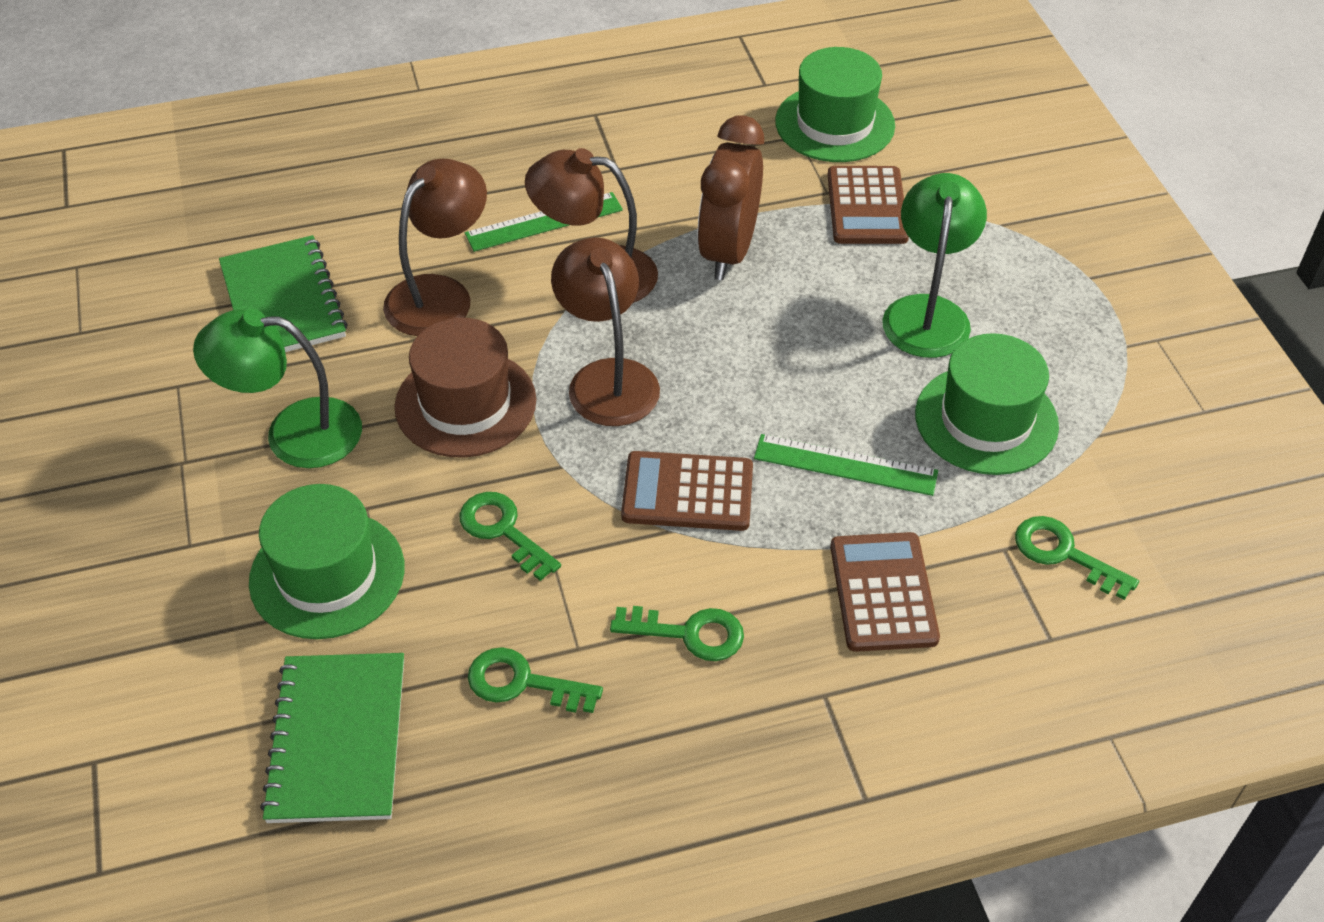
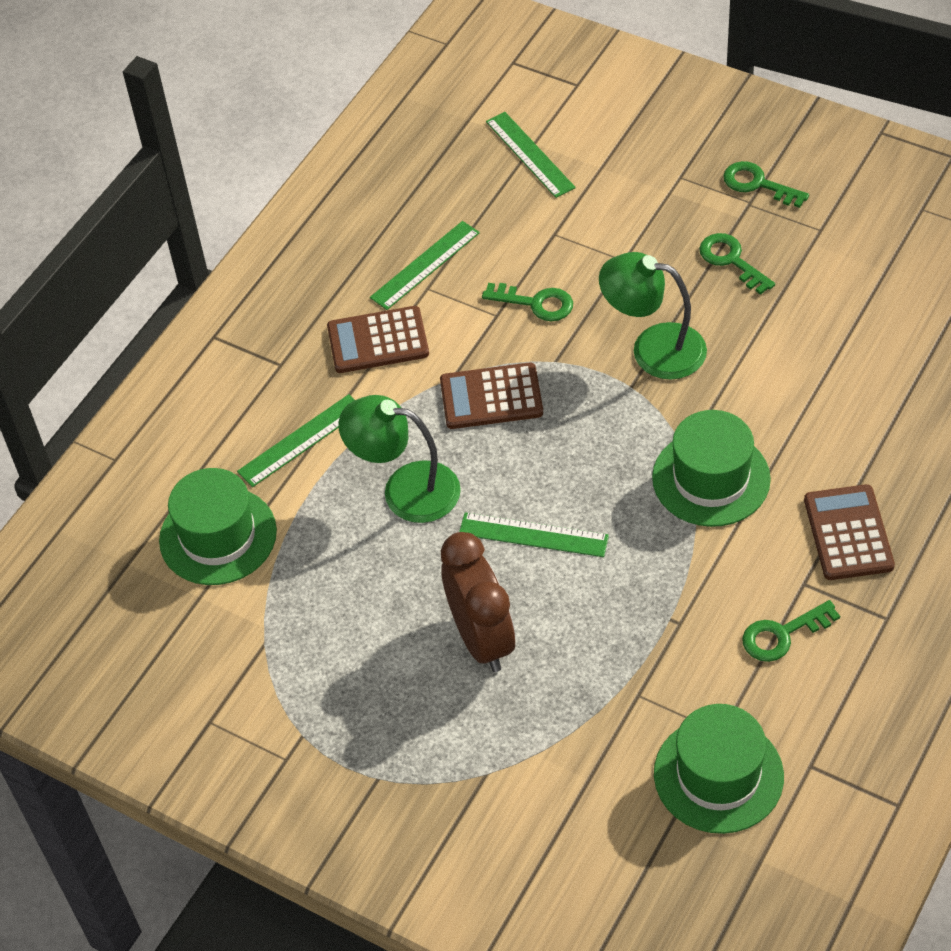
brown hat: 1 -> 0
brown lamp: 3 -> 0
green notebook: 2 -> 0
green ruler: 2 -> 4

